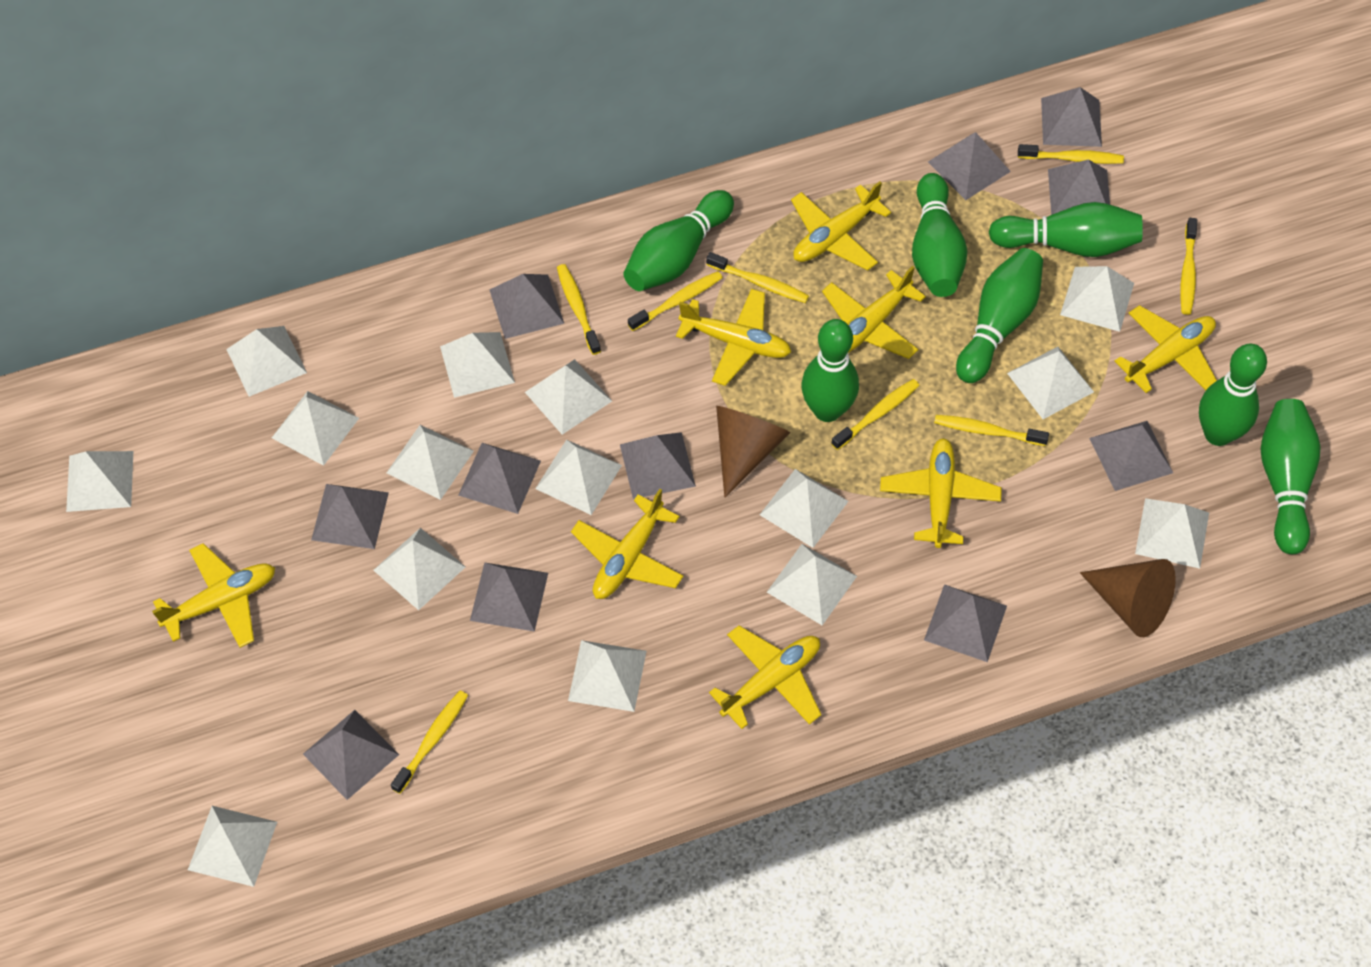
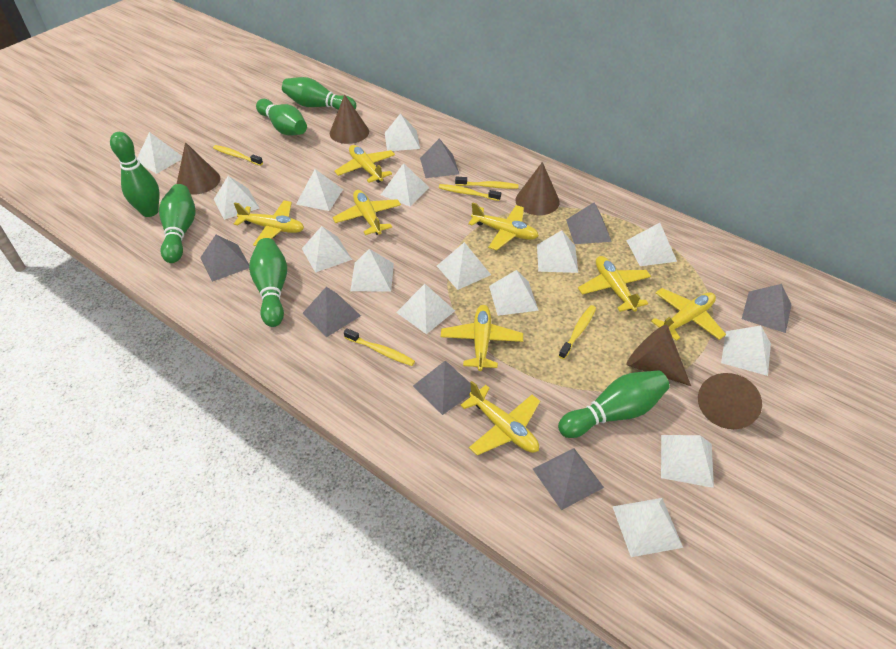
brown cone: 2 -> 5
green bowling pin: 7 -> 6
grey pyramid: 11 -> 7
yellow toothbrush: 8 -> 5

